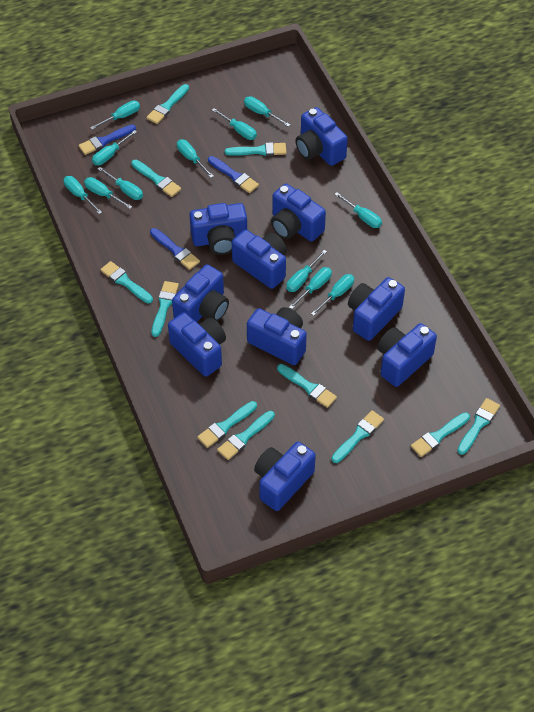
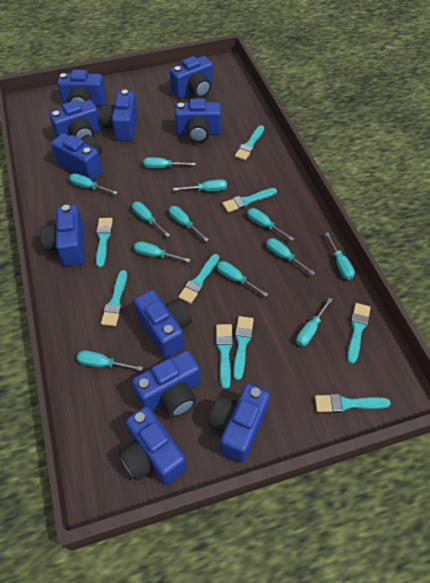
blue brush: 3 -> 0
blue camera: 10 -> 11
turquoise brush: 11 -> 9

